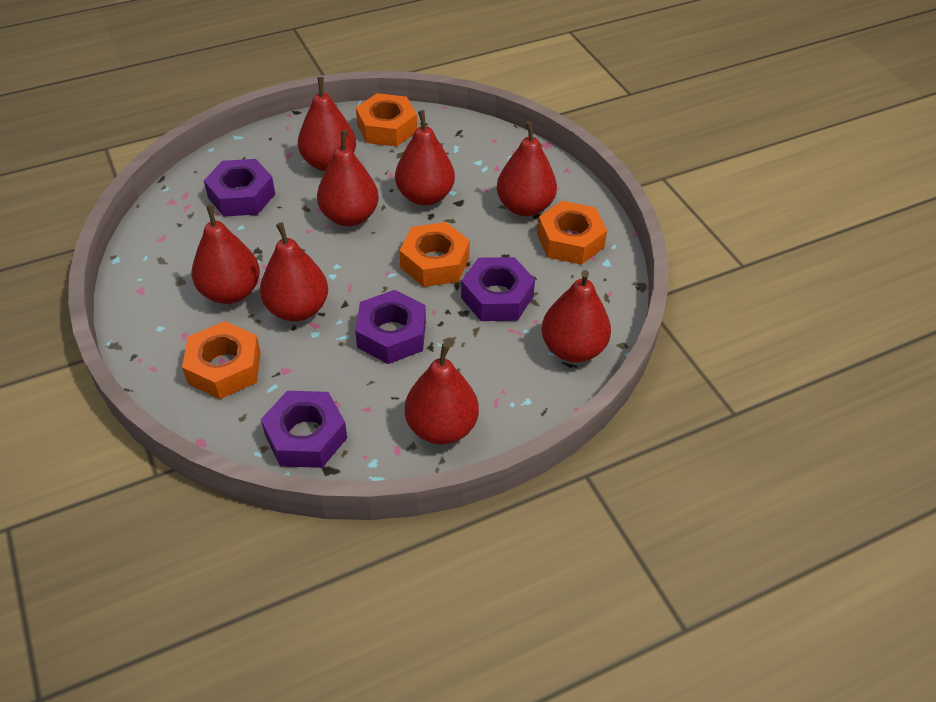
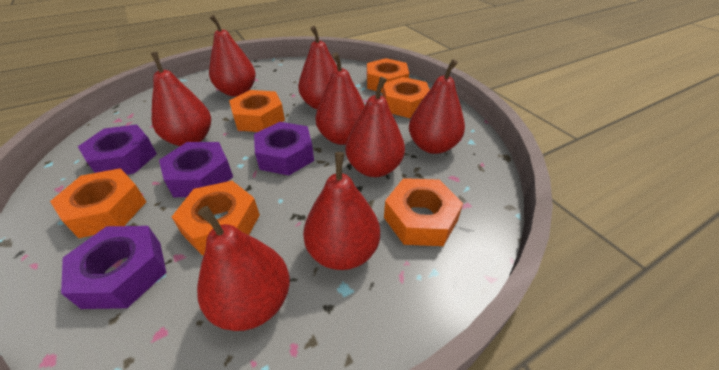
orange nut: 4 -> 6

